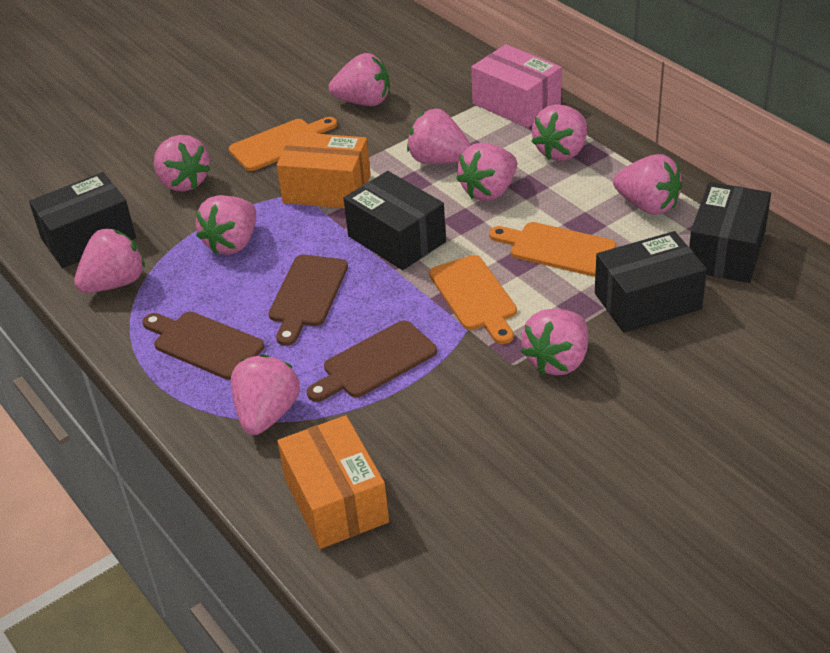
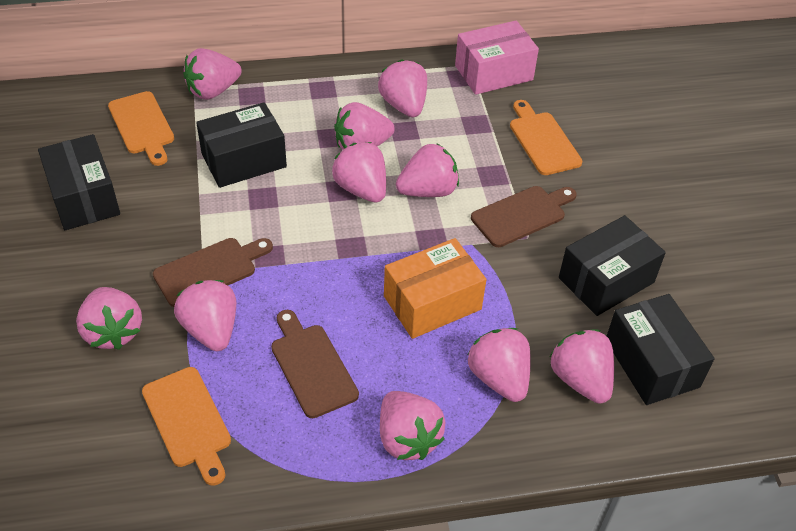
orange box: 2 -> 1

